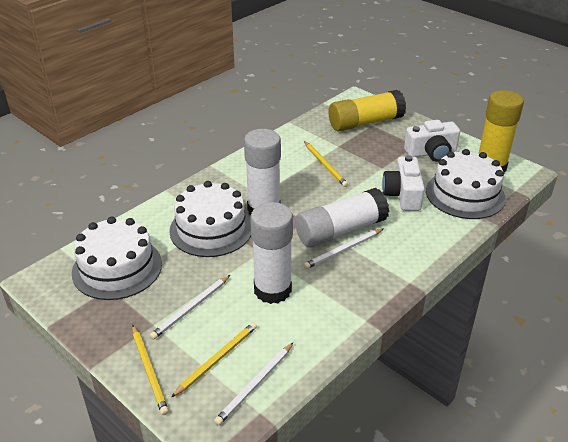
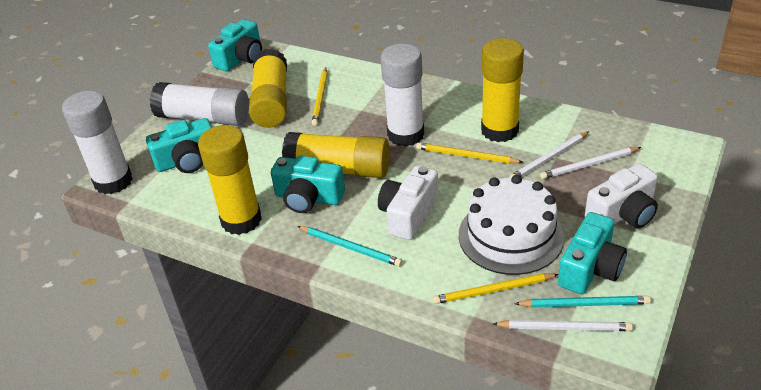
turquoise camera: 0 -> 4
turquoise pencil: 0 -> 2
white cake: 3 -> 1
yellow glue stick: 2 -> 4

